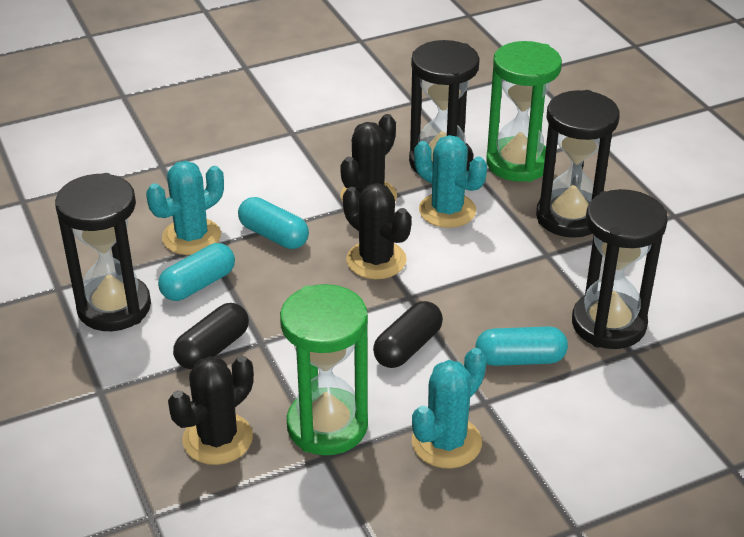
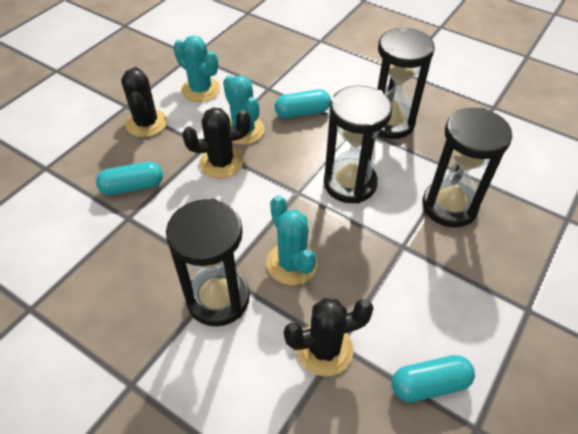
black capsule: 2 -> 0
green hourglass: 2 -> 0

